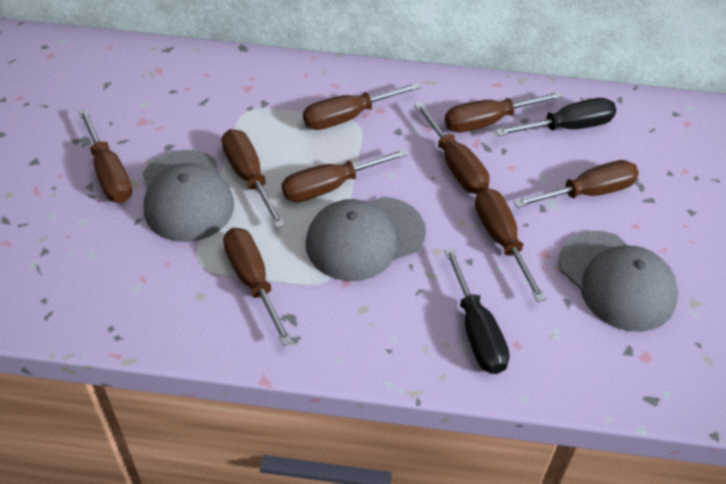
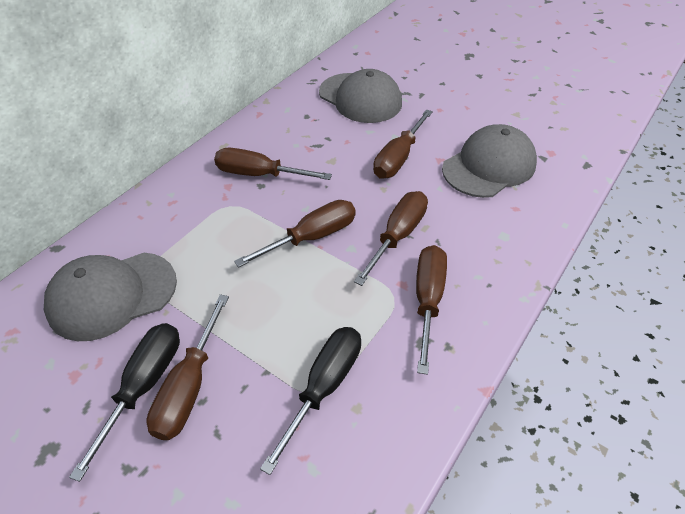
brown screwdriver: 9 -> 6

